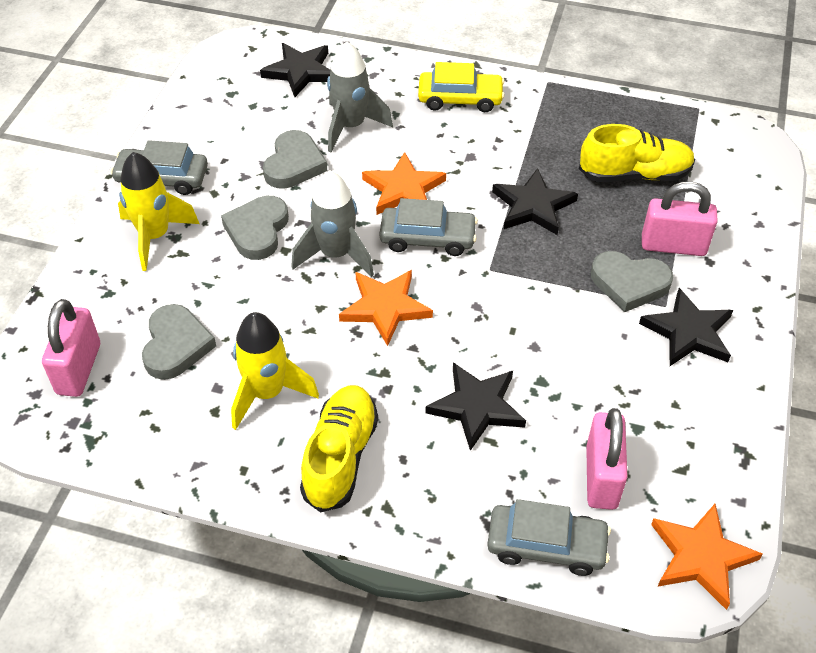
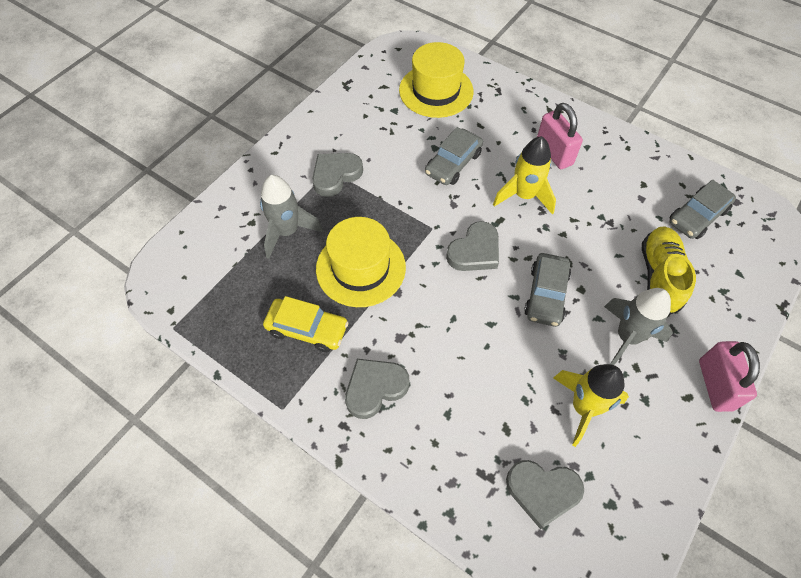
black star: 4 -> 0
orange star: 3 -> 0
pink padlock: 3 -> 2
yellow hat: 0 -> 2
yellow shoe: 2 -> 1

